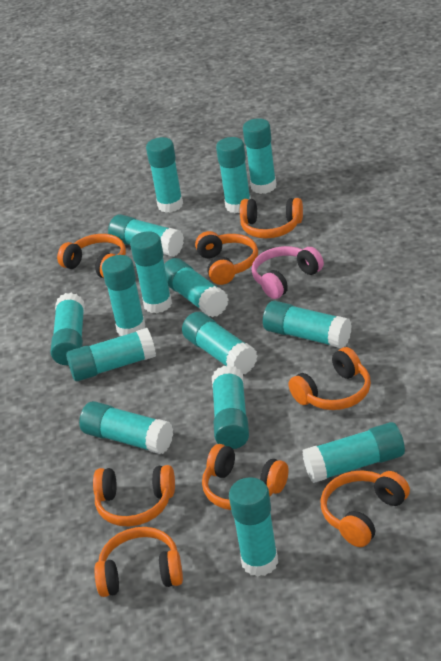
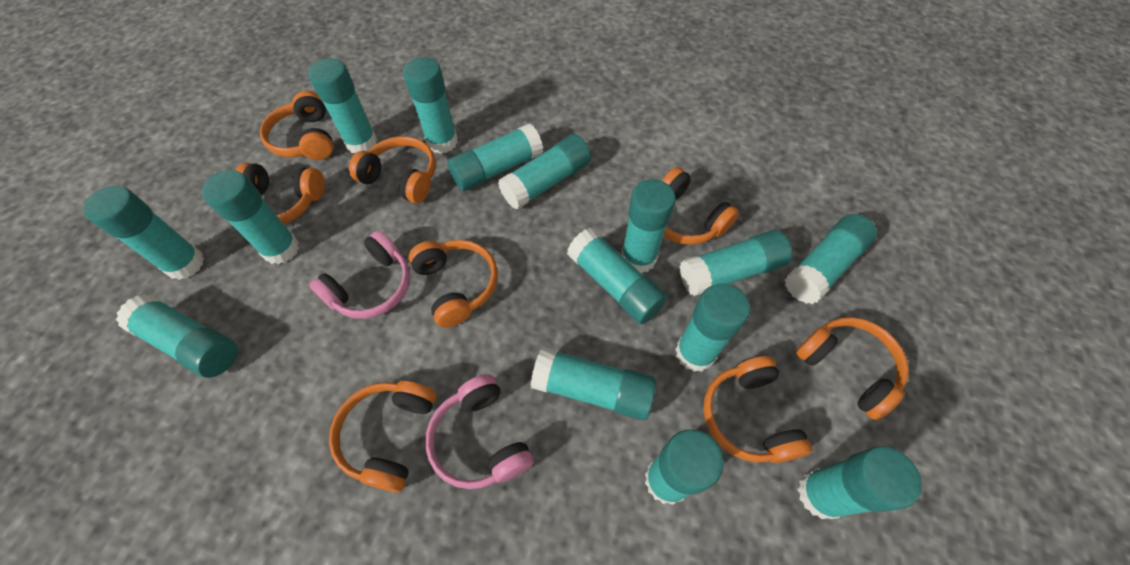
pink headphones: 1 -> 2

